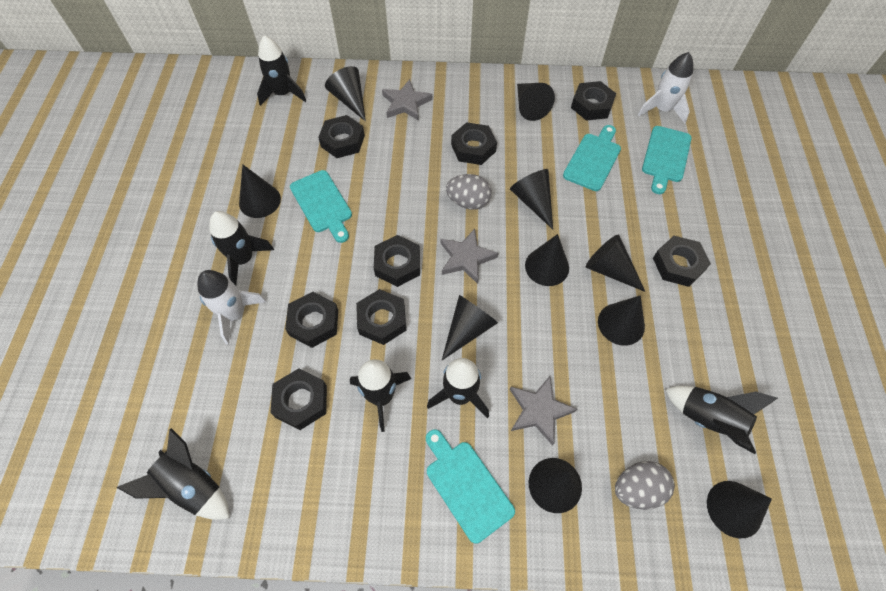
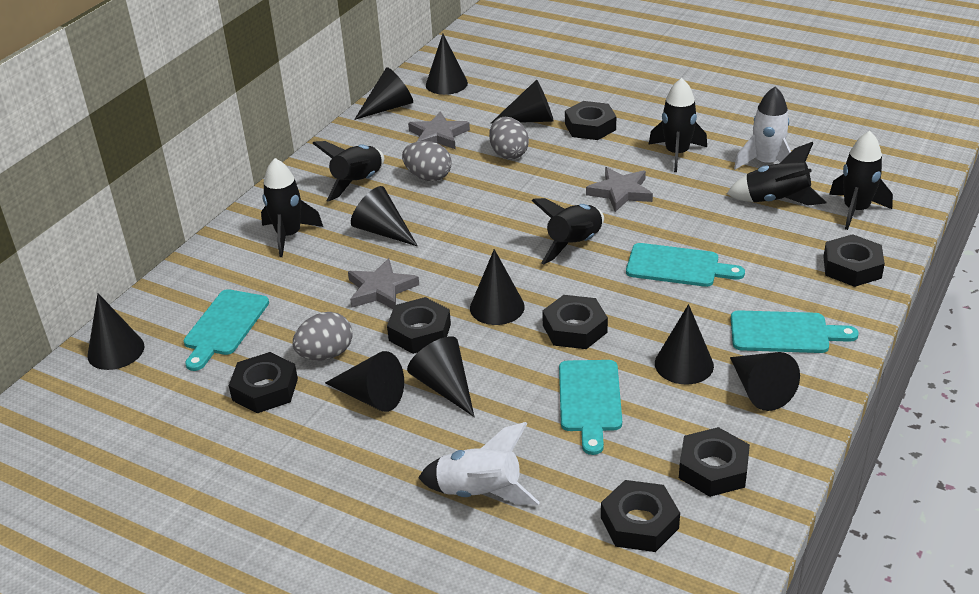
black nut: 8 -> 7
grey egg: 2 -> 3

